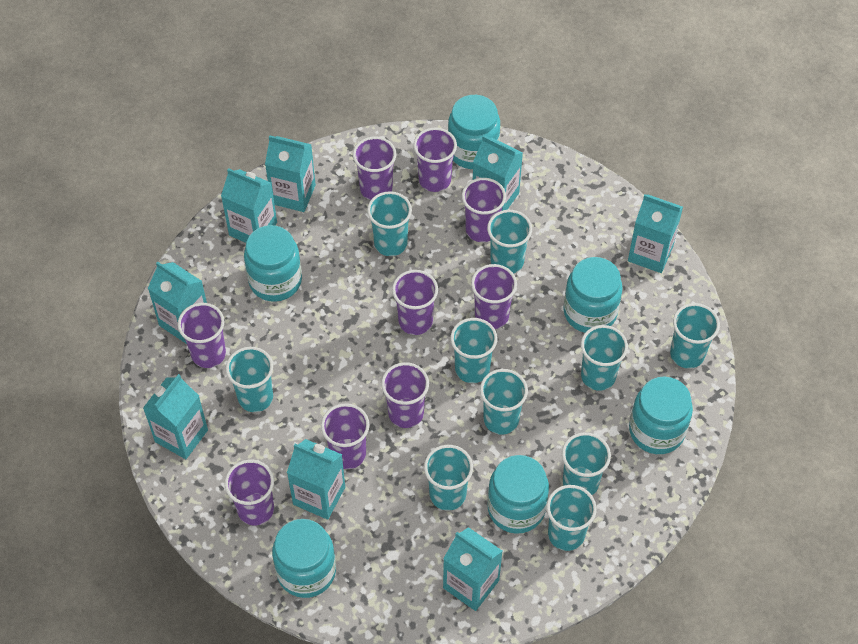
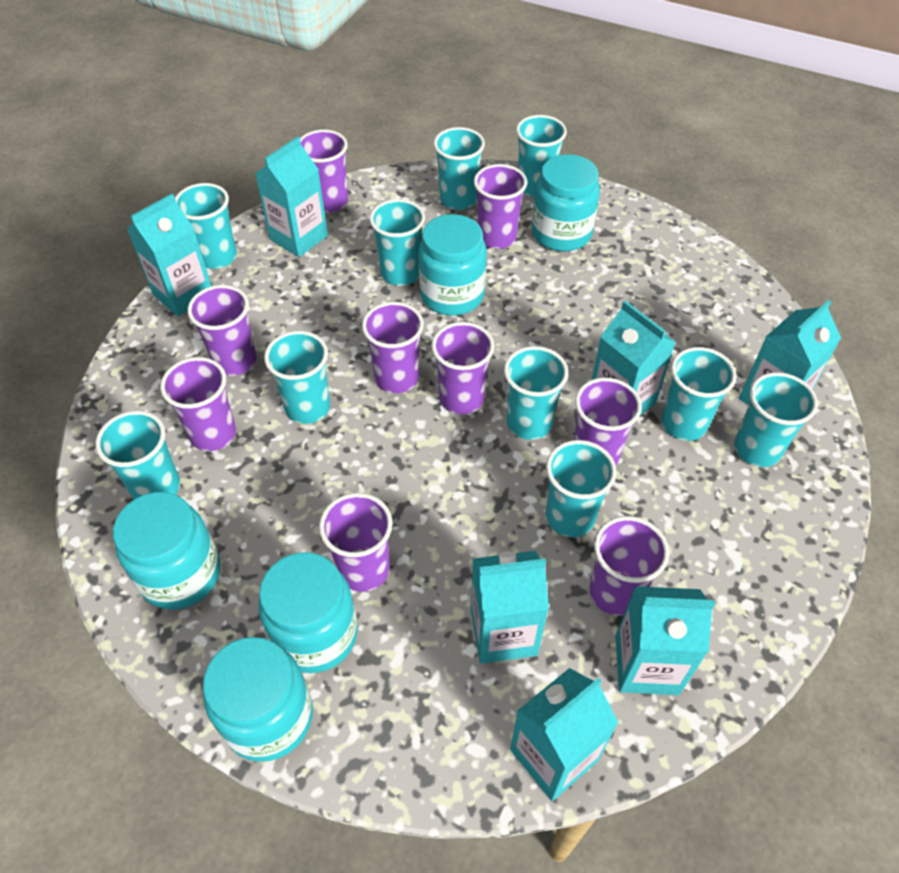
turquoise carton: 8 -> 7
turquoise jar: 6 -> 5

